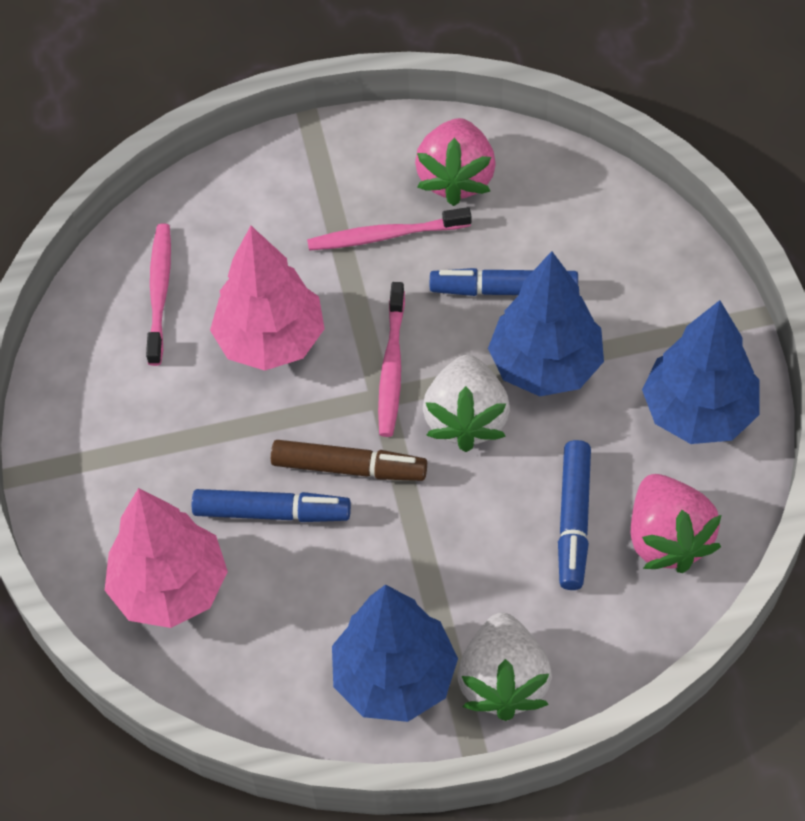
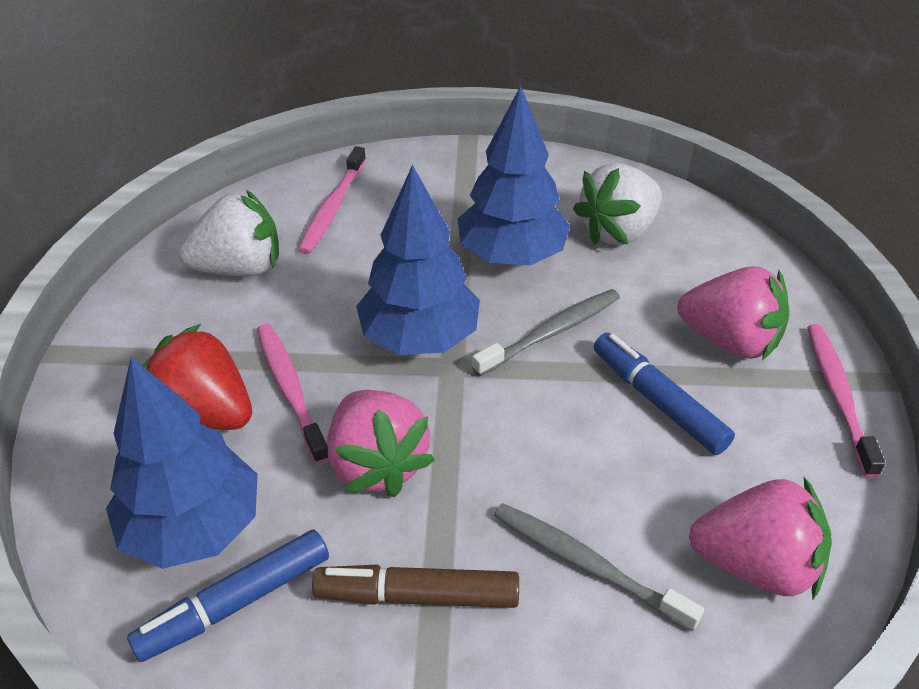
blue marker: 3 -> 2
grey toothbrush: 0 -> 2
pink strawberry: 2 -> 3
pink tree: 2 -> 0
red strawberry: 0 -> 1

